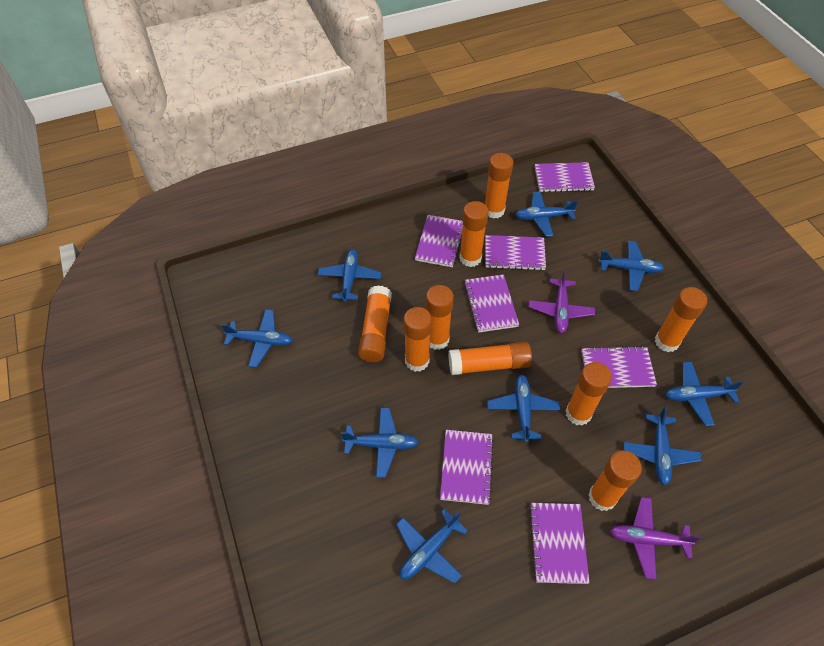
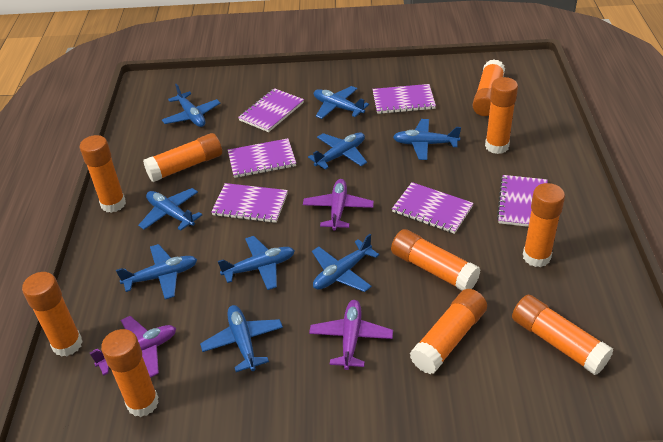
orange glue stick: 9 -> 10
purple notebook: 7 -> 6
purple plane: 2 -> 3

